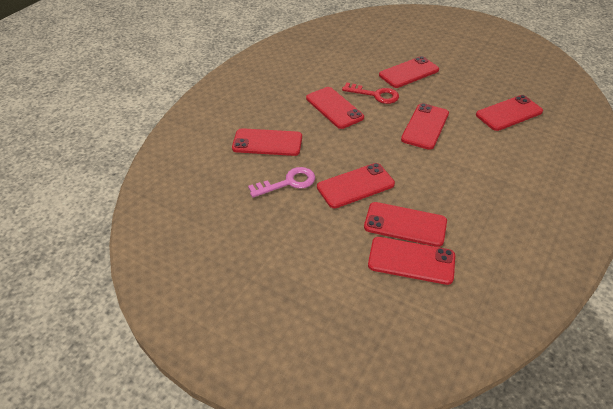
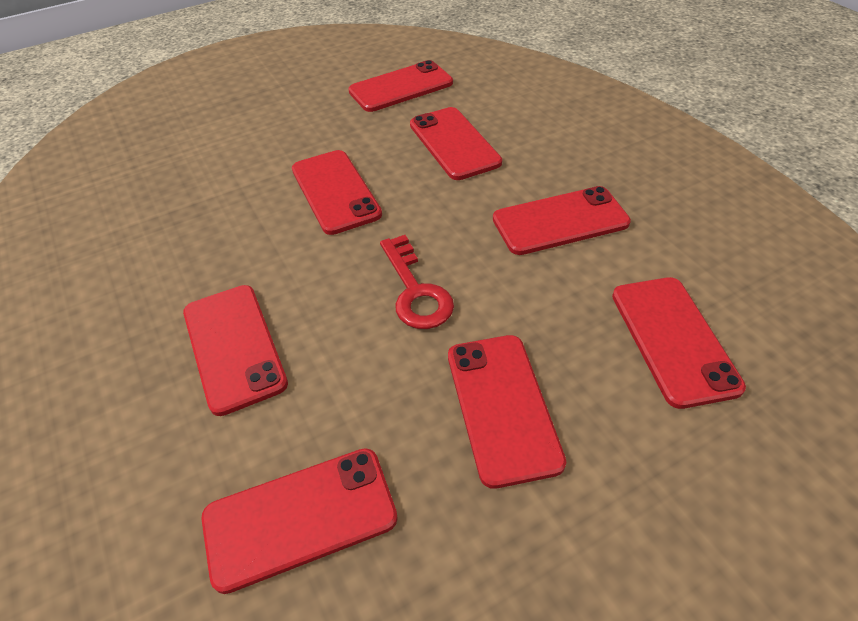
pink key: 1 -> 0

